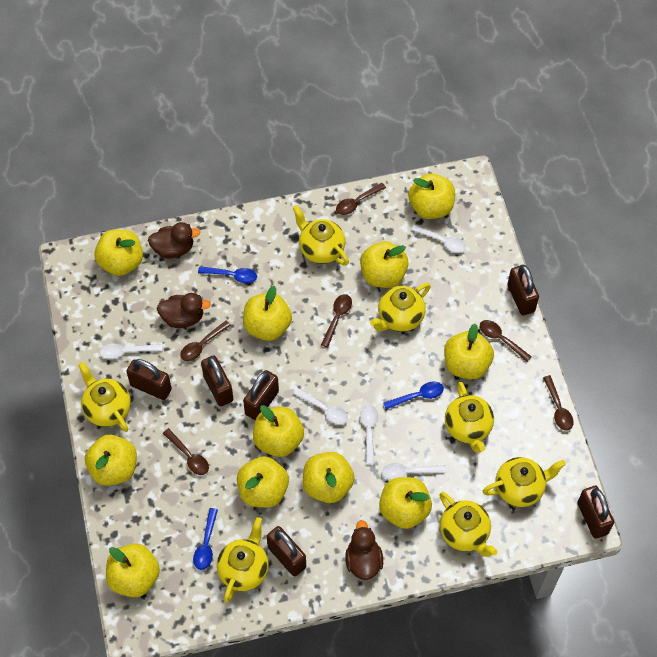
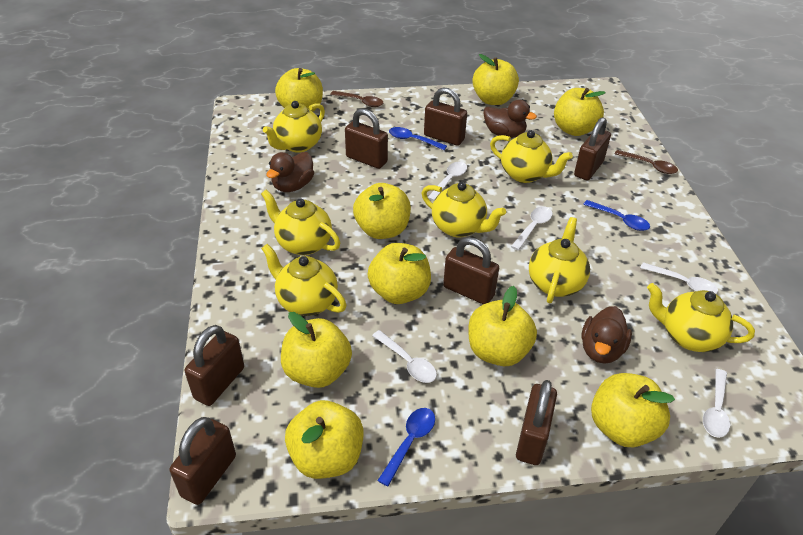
brown padlock: 6 -> 7
brown spoon: 6 -> 2
yellow apple: 11 -> 9

